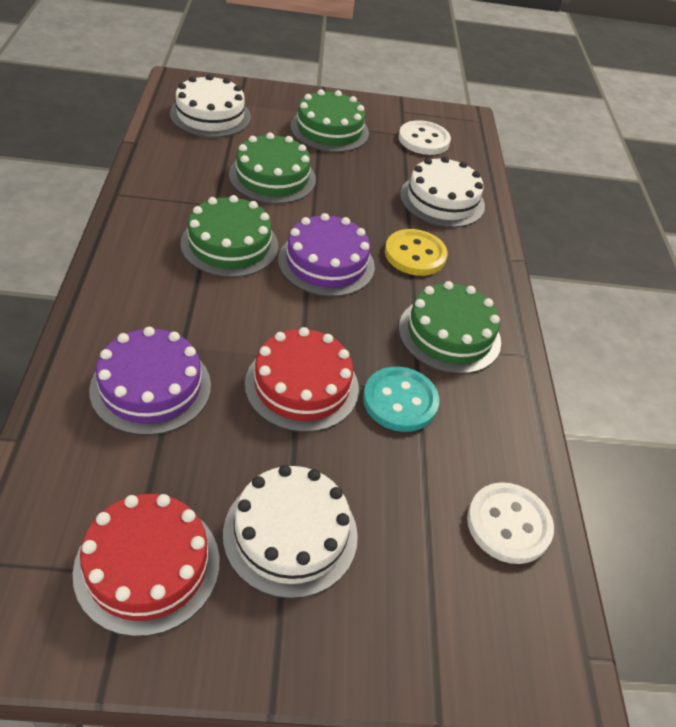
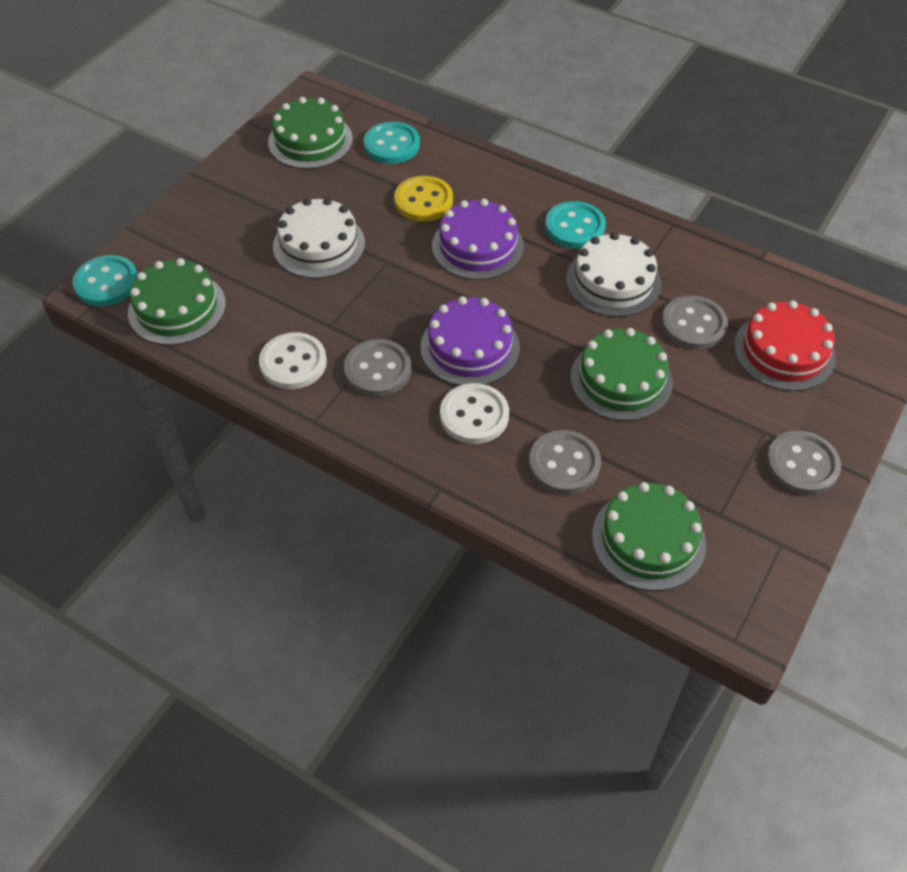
grey button: 0 -> 4
red cake: 2 -> 1
turquoise button: 1 -> 3
white cake: 3 -> 2

